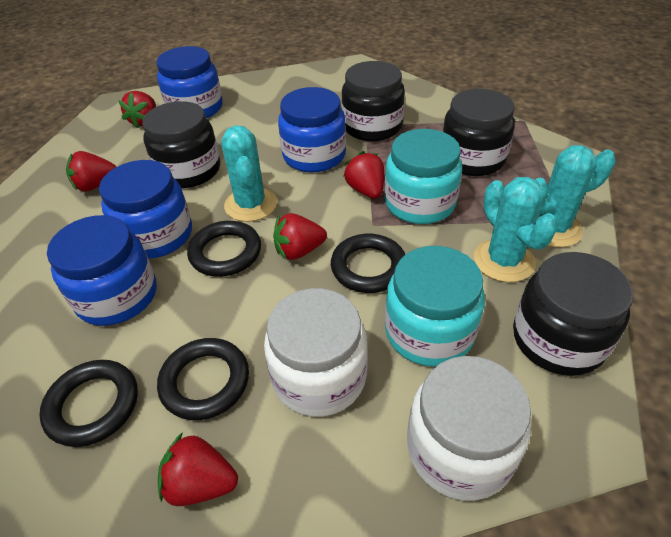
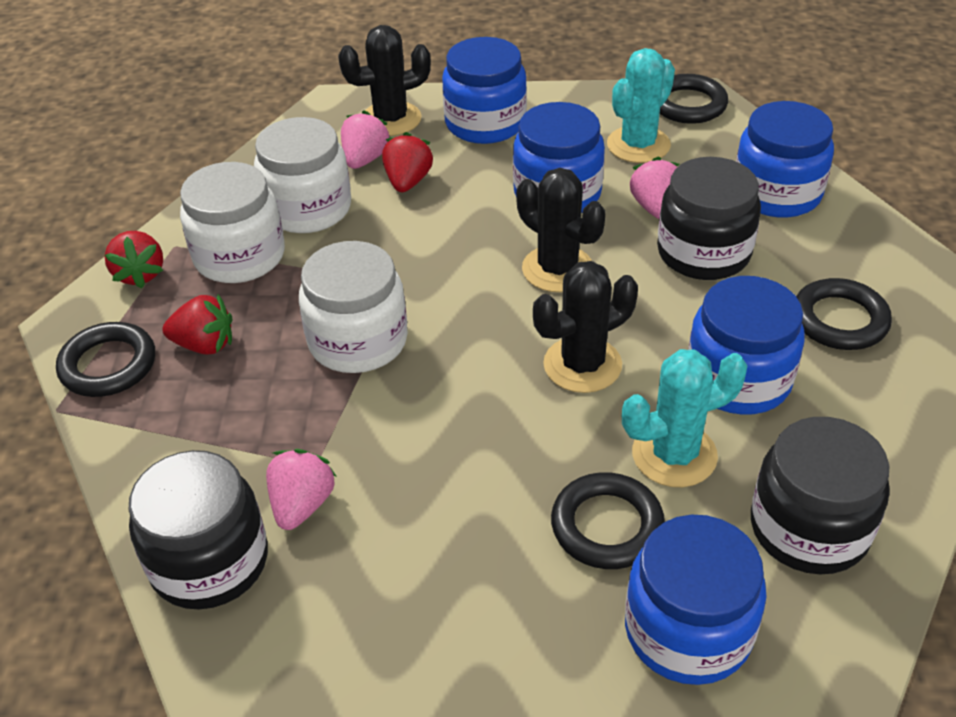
black cactus: 0 -> 3
black jar: 4 -> 3
blue jar: 4 -> 5
pink strawberry: 0 -> 3
red strawberry: 5 -> 3
turquoise cactus: 3 -> 2
turquoise jar: 2 -> 0
white jar: 2 -> 3

